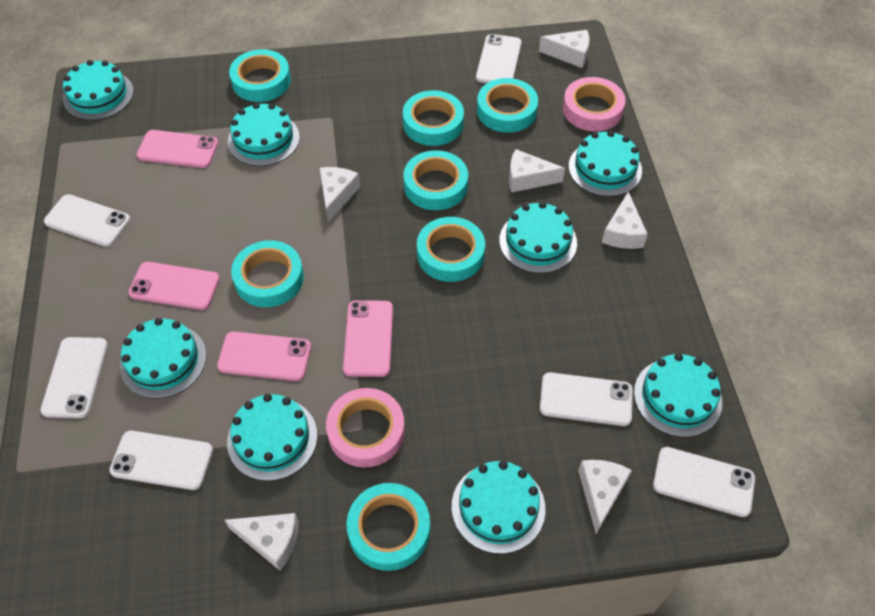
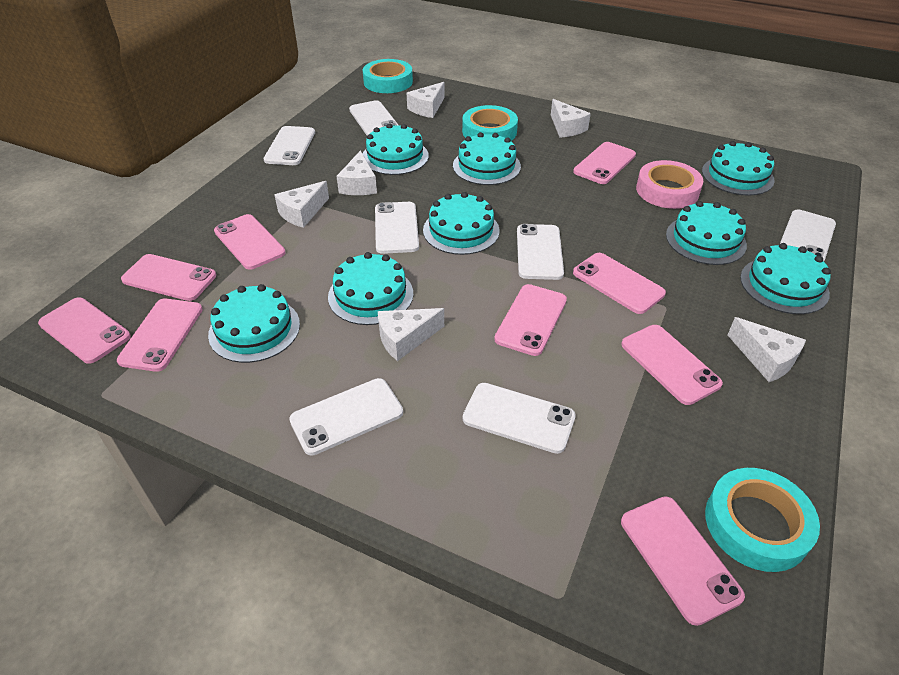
pink phone: 4 -> 9
pink tape: 2 -> 1
turquoise tape: 7 -> 3
white phone: 6 -> 7

